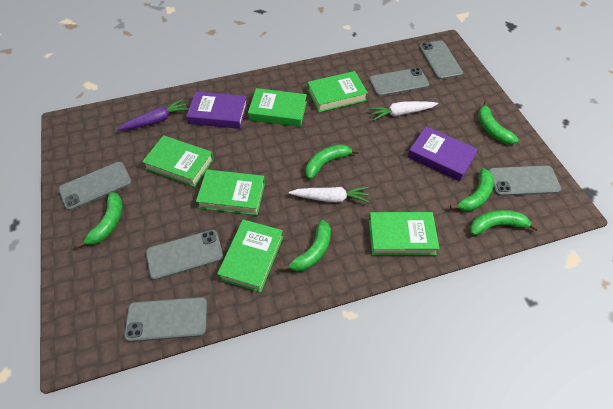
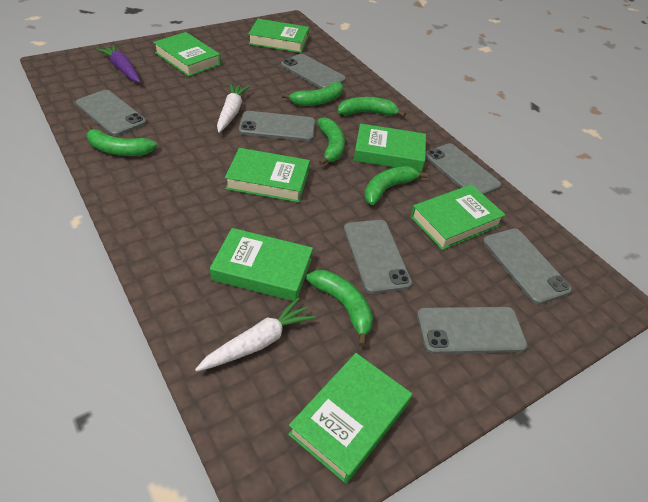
green book: 6 -> 7
grey phone: 6 -> 7
purple book: 2 -> 0

